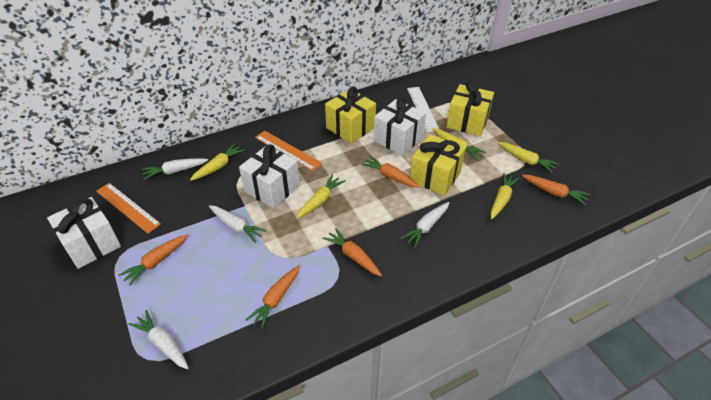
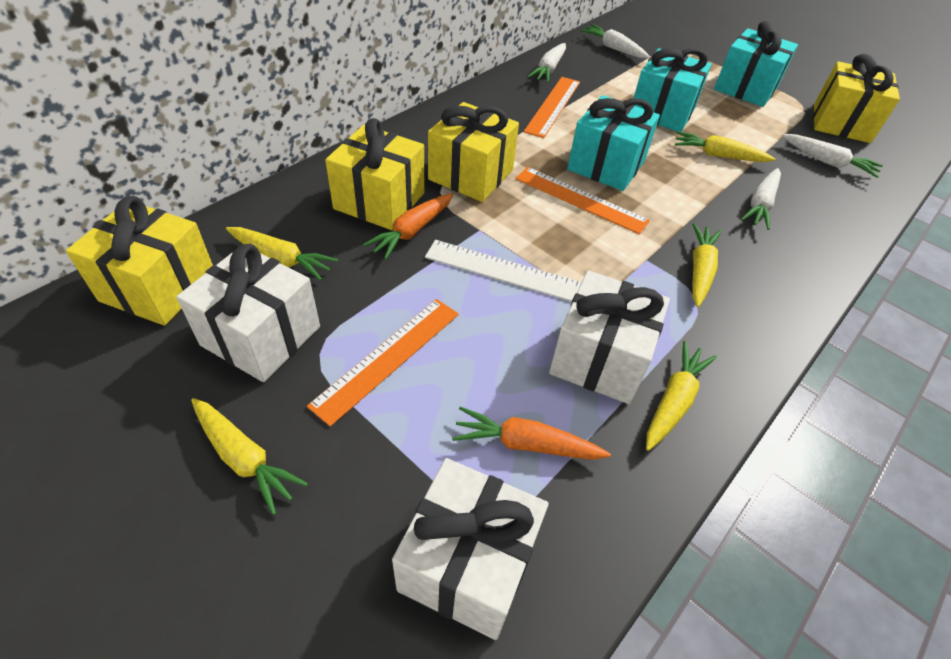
orange carrot: 5 -> 2
orange ruler: 2 -> 3
turquoise gift: 0 -> 3
yellow gift: 3 -> 4

